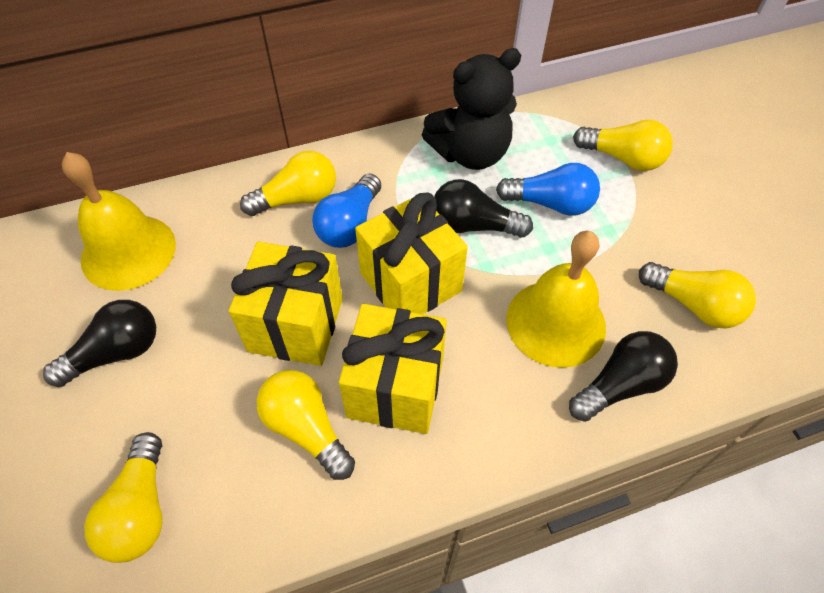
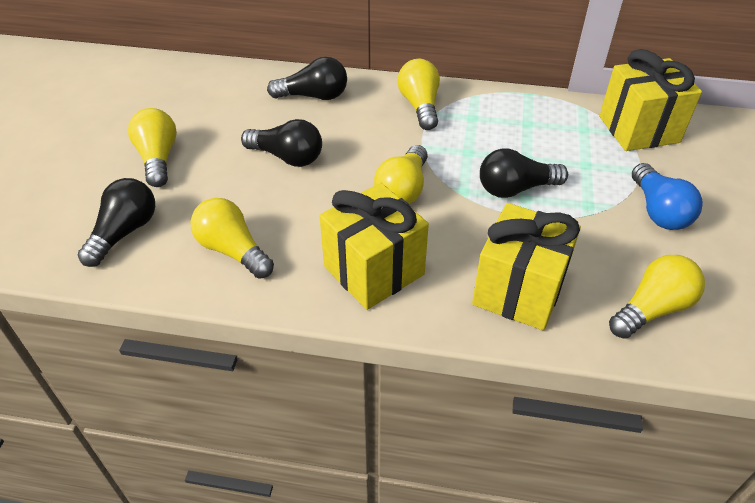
black light bulb: 3 -> 4
black teddy bear: 1 -> 0
blue light bulb: 2 -> 1
yellow bell: 2 -> 0

